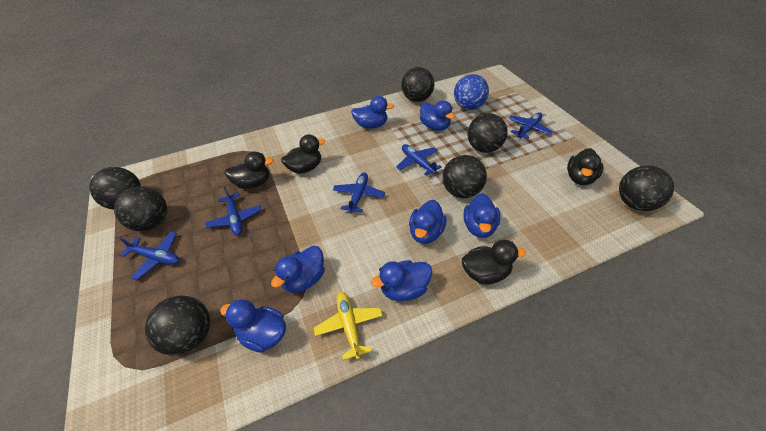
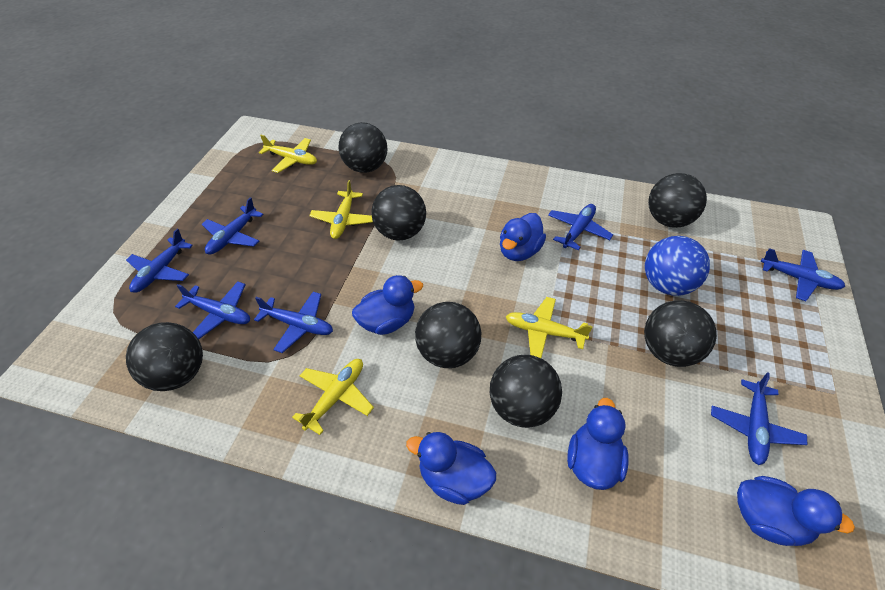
black duck: 4 -> 0
blue duck: 7 -> 5
blue plane: 5 -> 7
yellow plane: 1 -> 4

